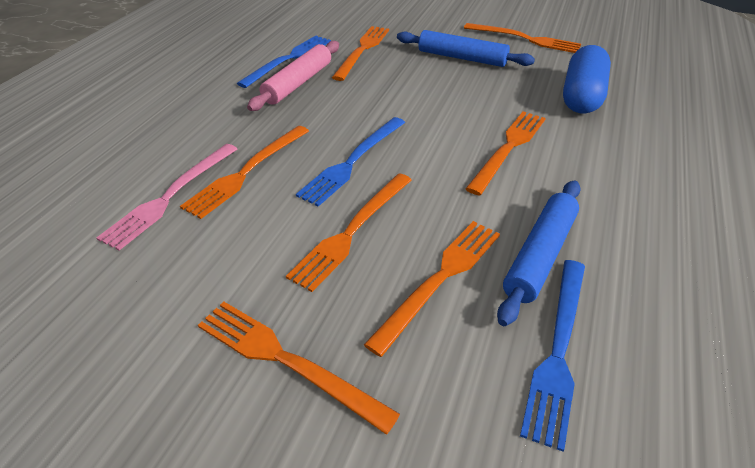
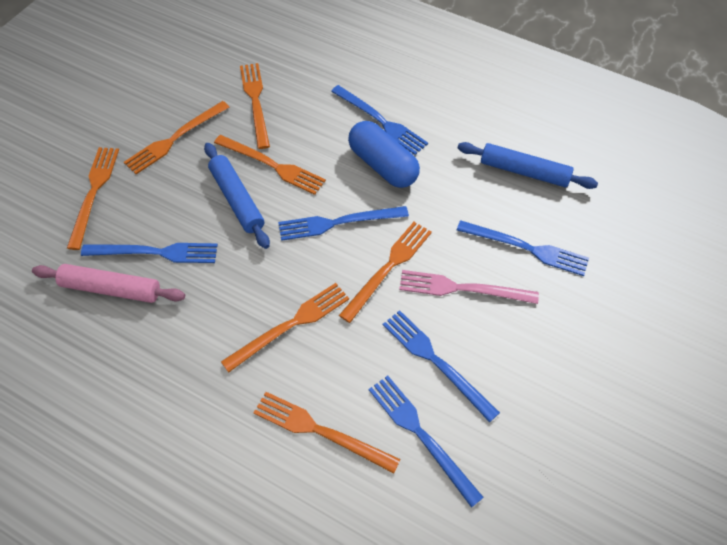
blue fork: 3 -> 6

